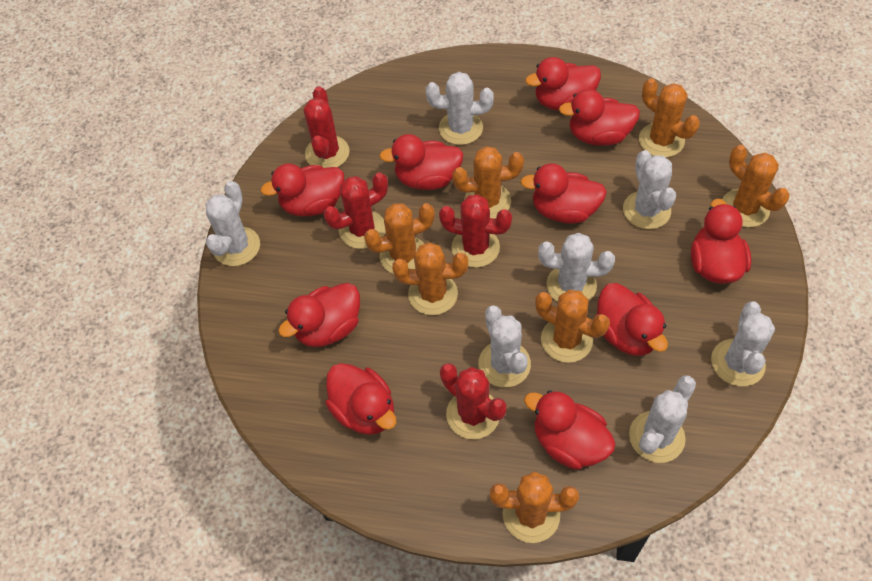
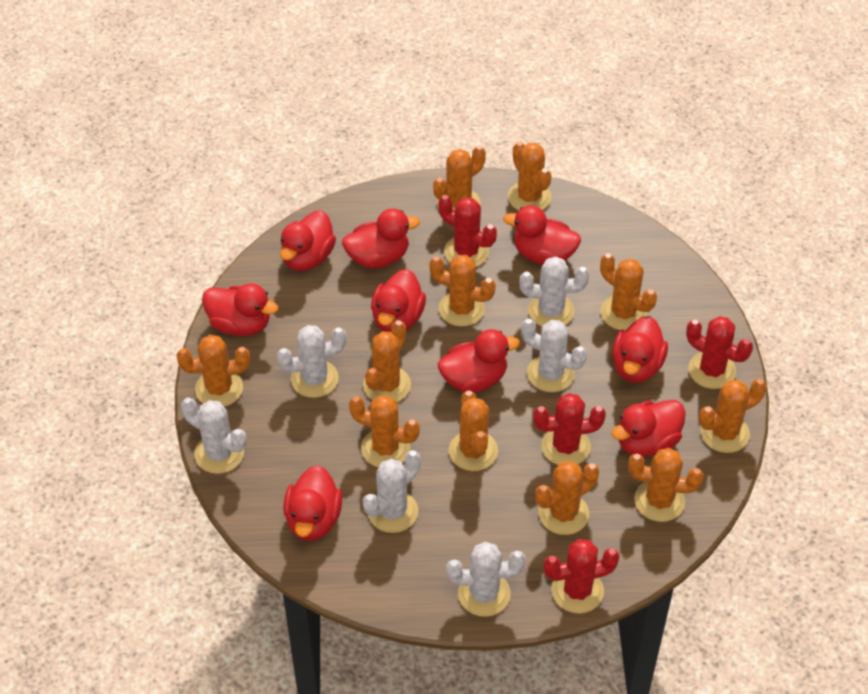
orange cactus: 7 -> 11
red duck: 10 -> 9
white cactus: 7 -> 6

